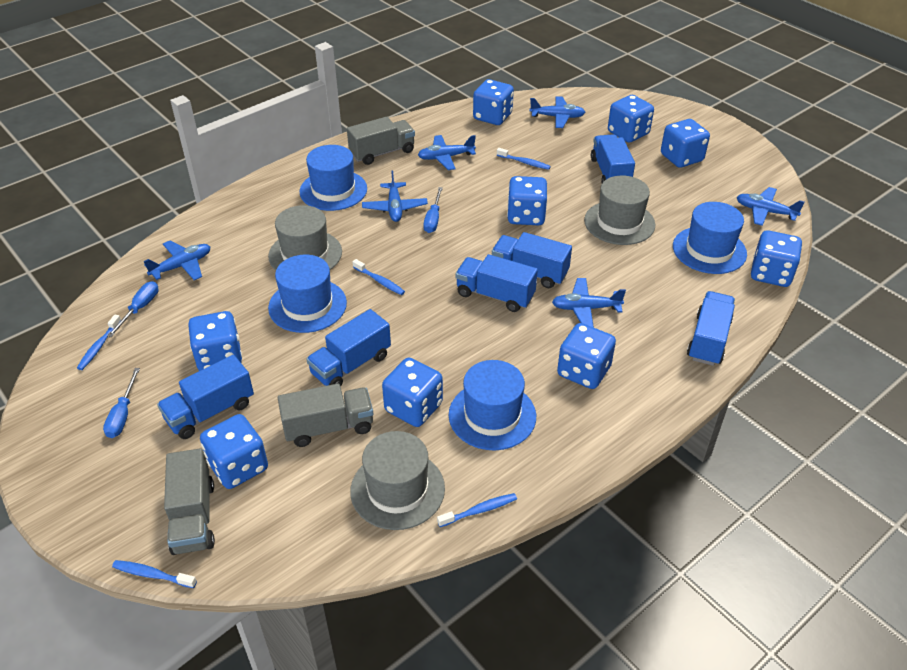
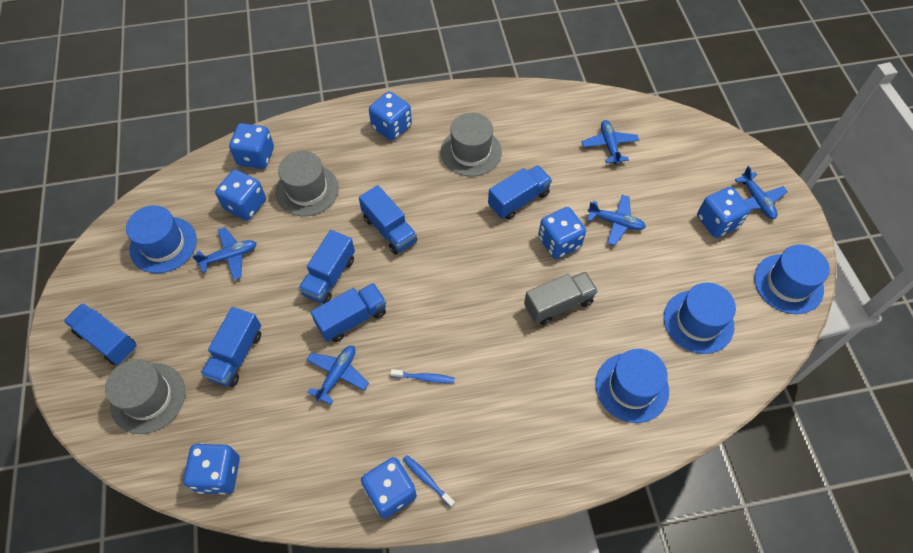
blue dice: 9 -> 7
blue plane: 6 -> 5
blue screwdriver: 3 -> 0
blue toothbrush: 5 -> 2
grey truck: 3 -> 1

